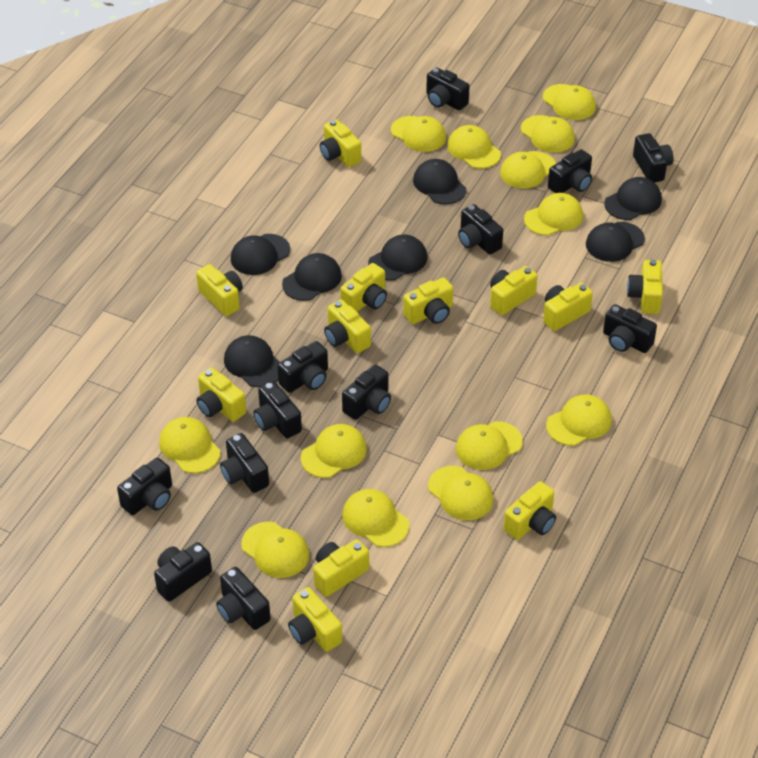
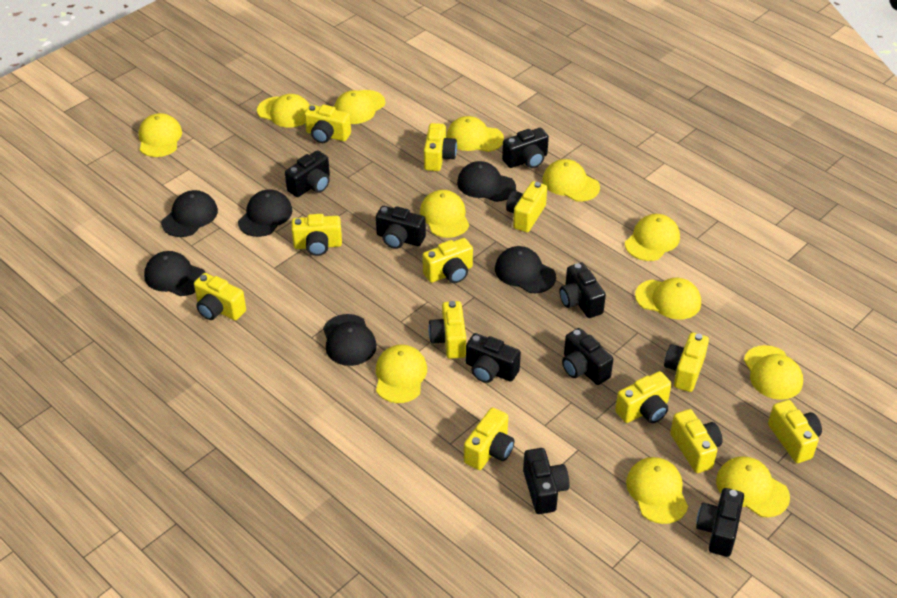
black camera: 12 -> 8
black cap: 7 -> 6
yellow cap: 13 -> 12

